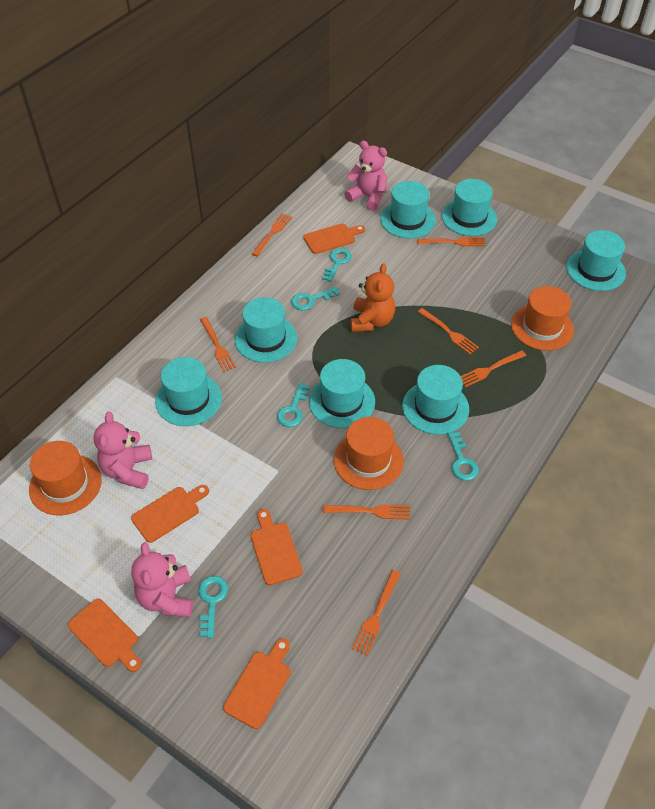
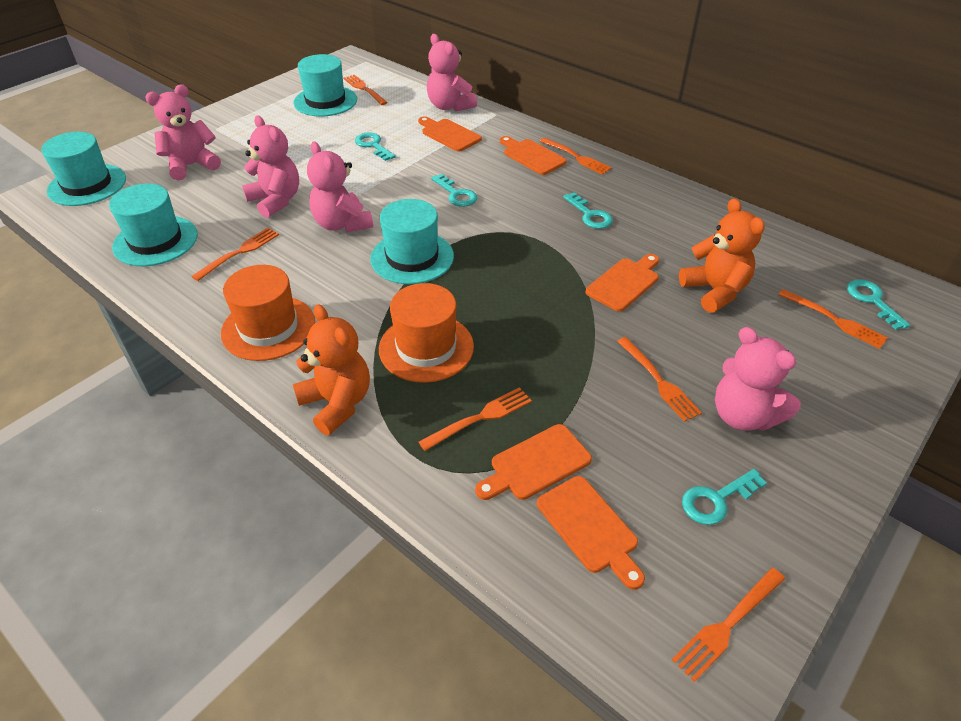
orange hat: 3 -> 2
orange teddy bear: 1 -> 2
pink teddy bear: 3 -> 5
turquoise hat: 7 -> 4

